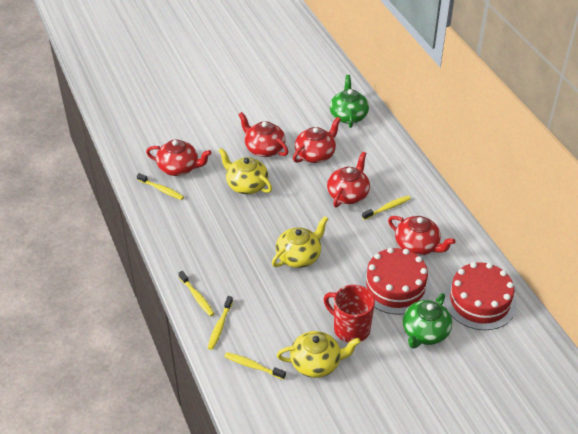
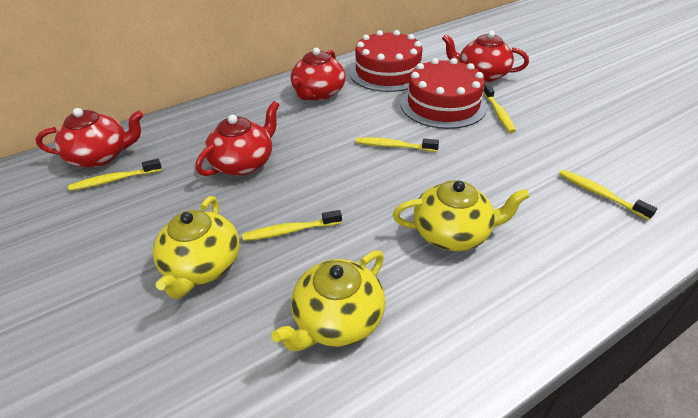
green teapot: 2 -> 0
red mug: 1 -> 0
red teapot: 5 -> 4

